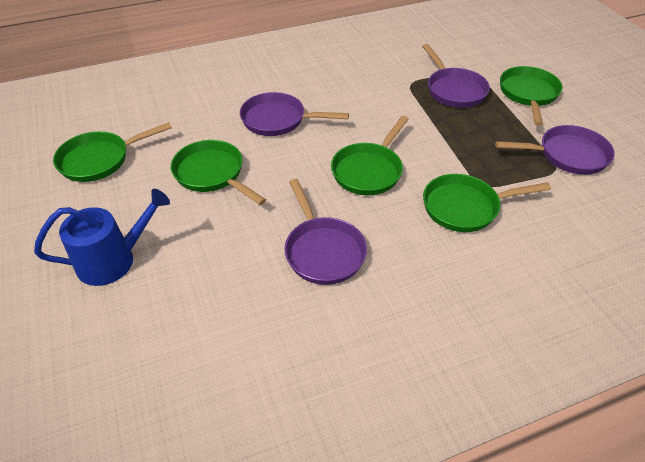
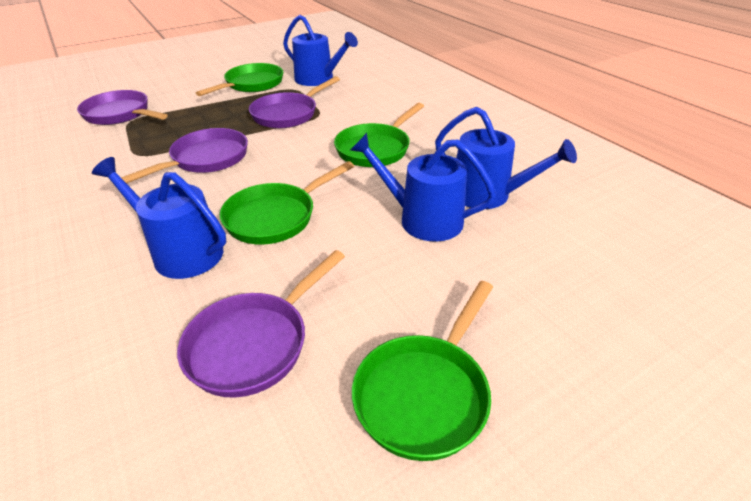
blue watering can: 1 -> 4
green pan: 5 -> 4

